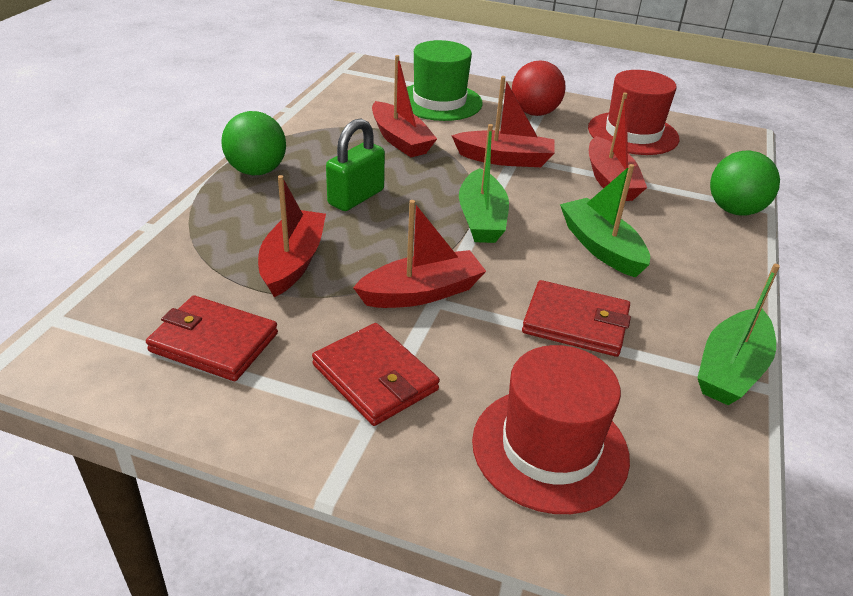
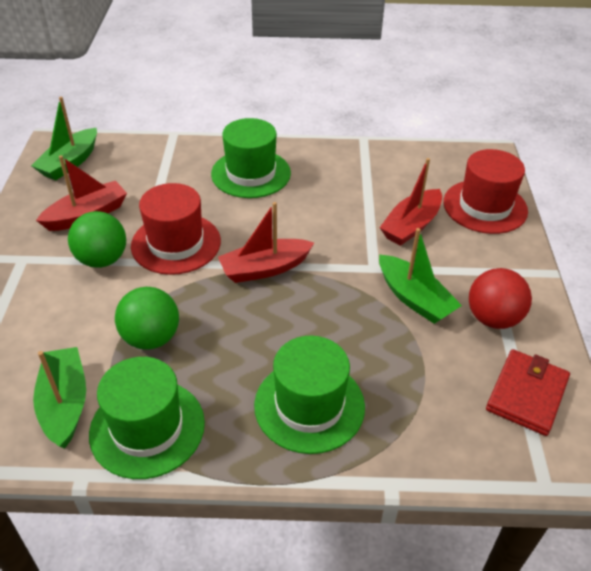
green hat: 1 -> 3
green padlock: 1 -> 0
red boat: 5 -> 3
red wallet: 3 -> 1

